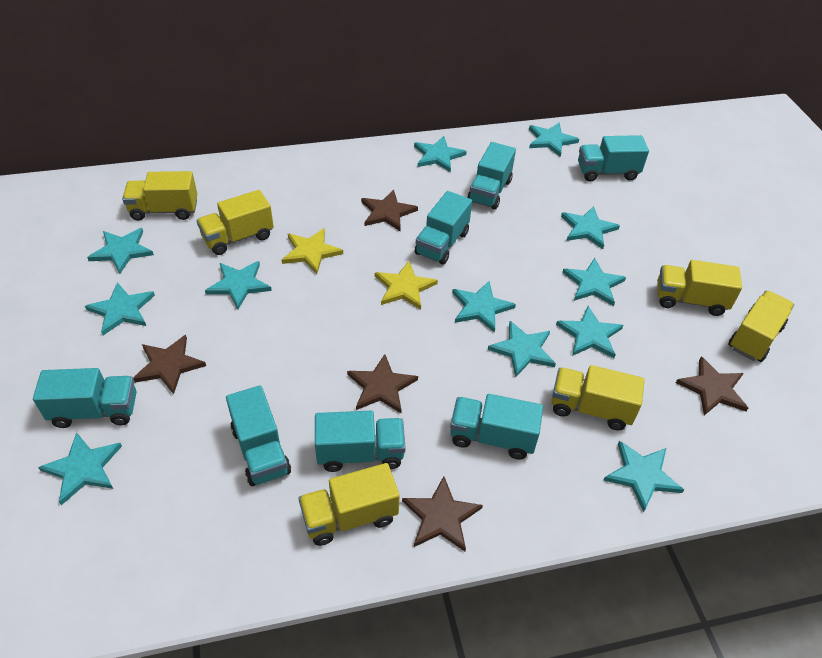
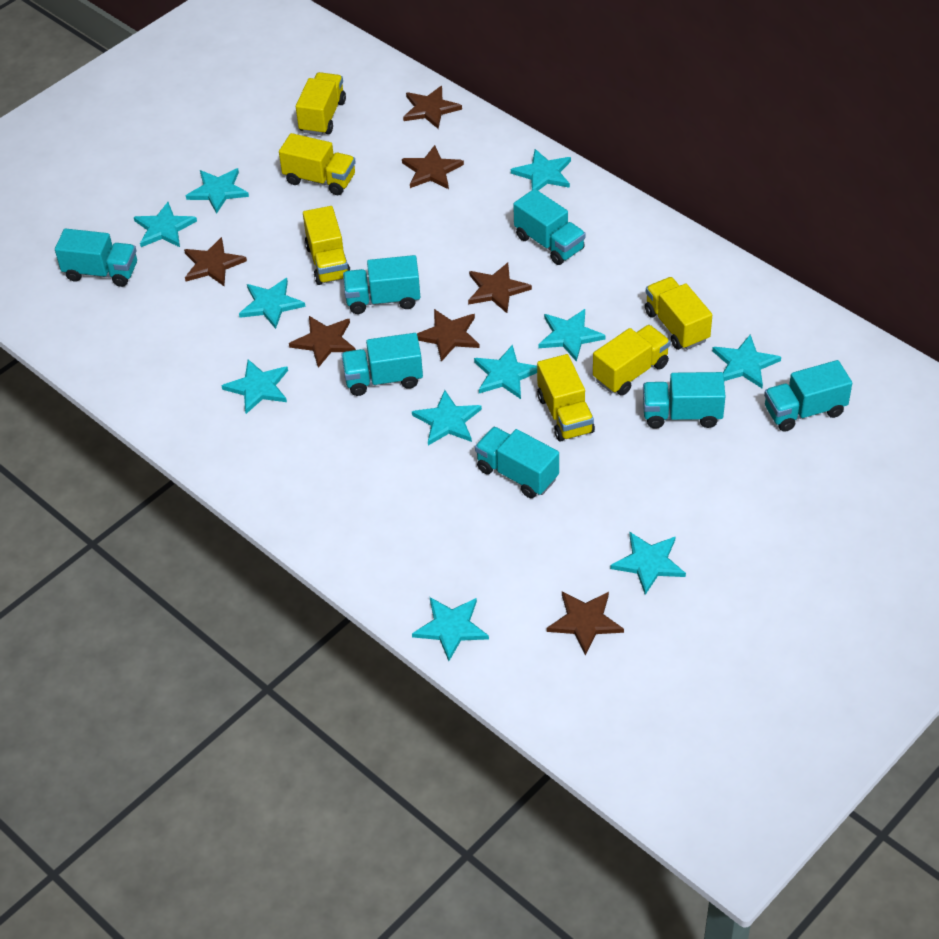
brown star: 5 -> 7
turquoise star: 12 -> 11
yellow star: 2 -> 0

